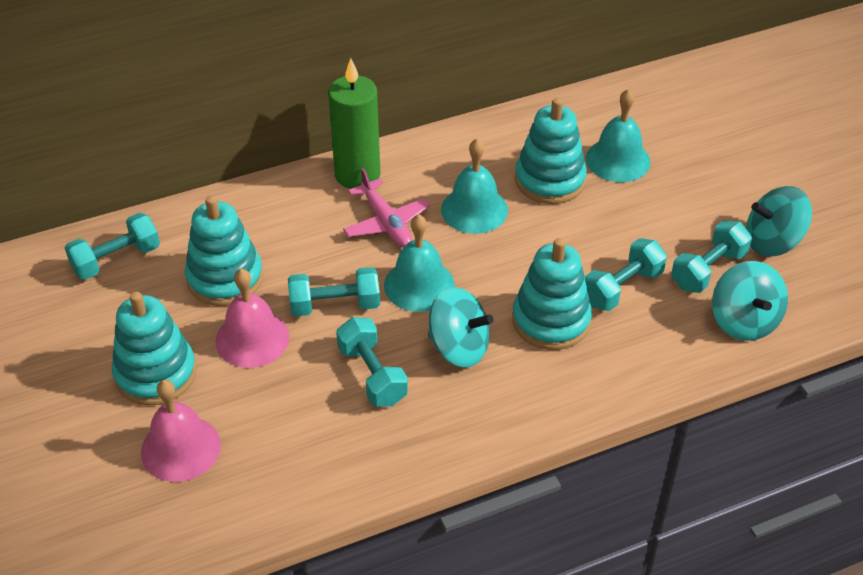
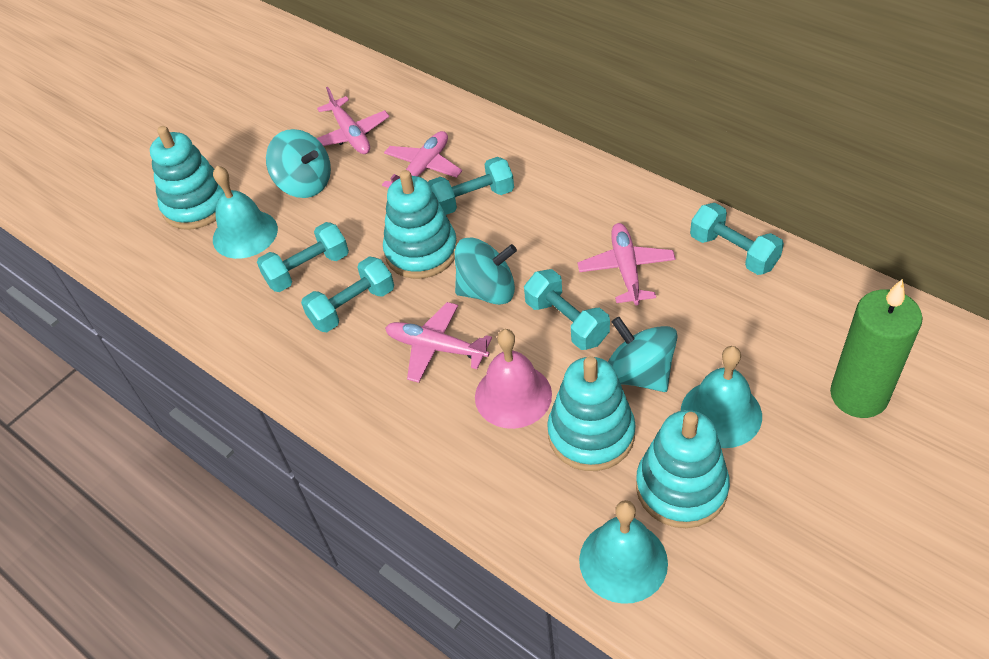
pink bell: 2 -> 1
pink plane: 1 -> 4

